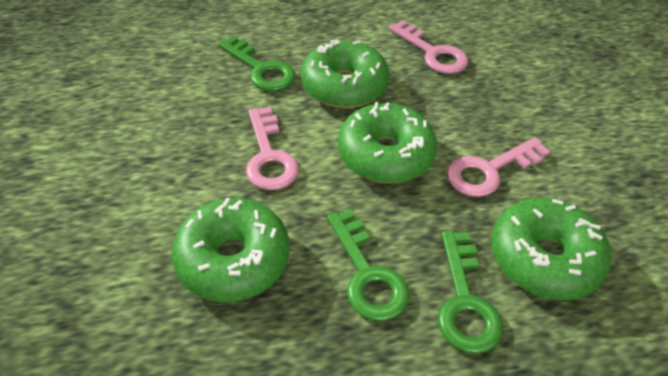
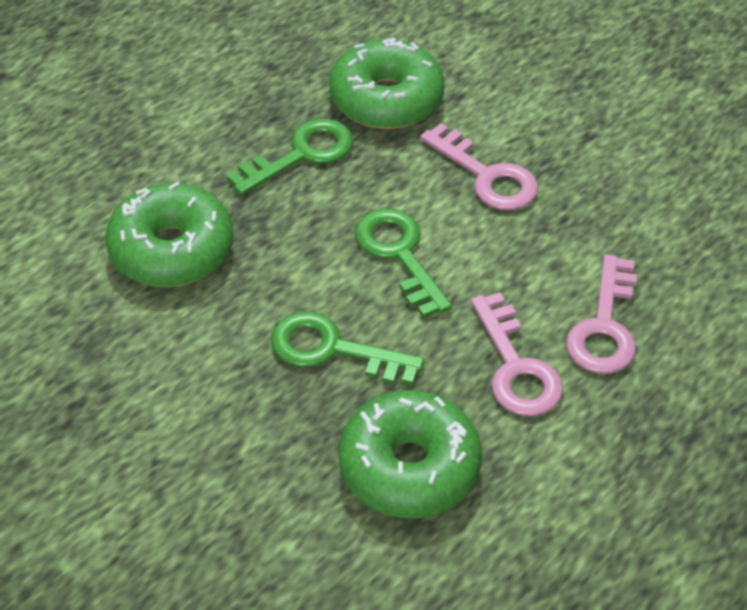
green donut: 4 -> 3

